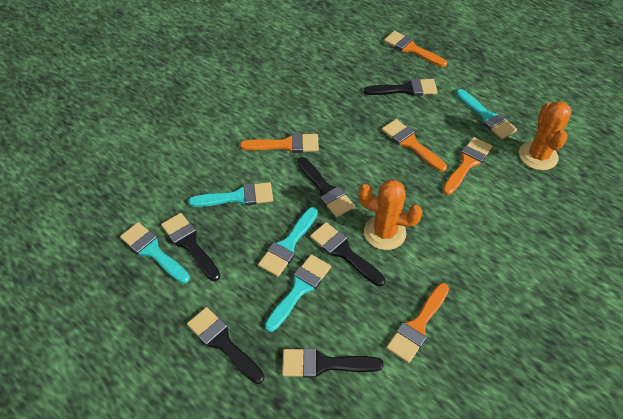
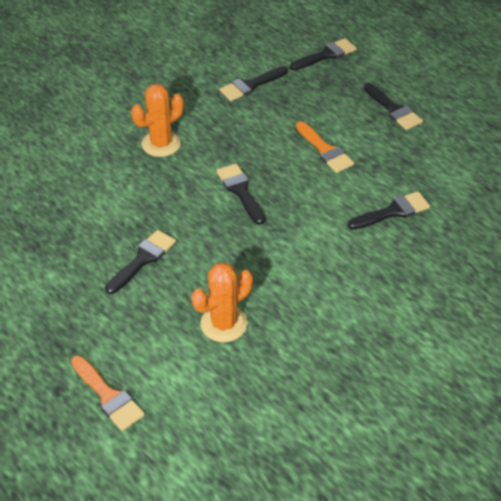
orange brush: 5 -> 2
turquoise brush: 5 -> 0

